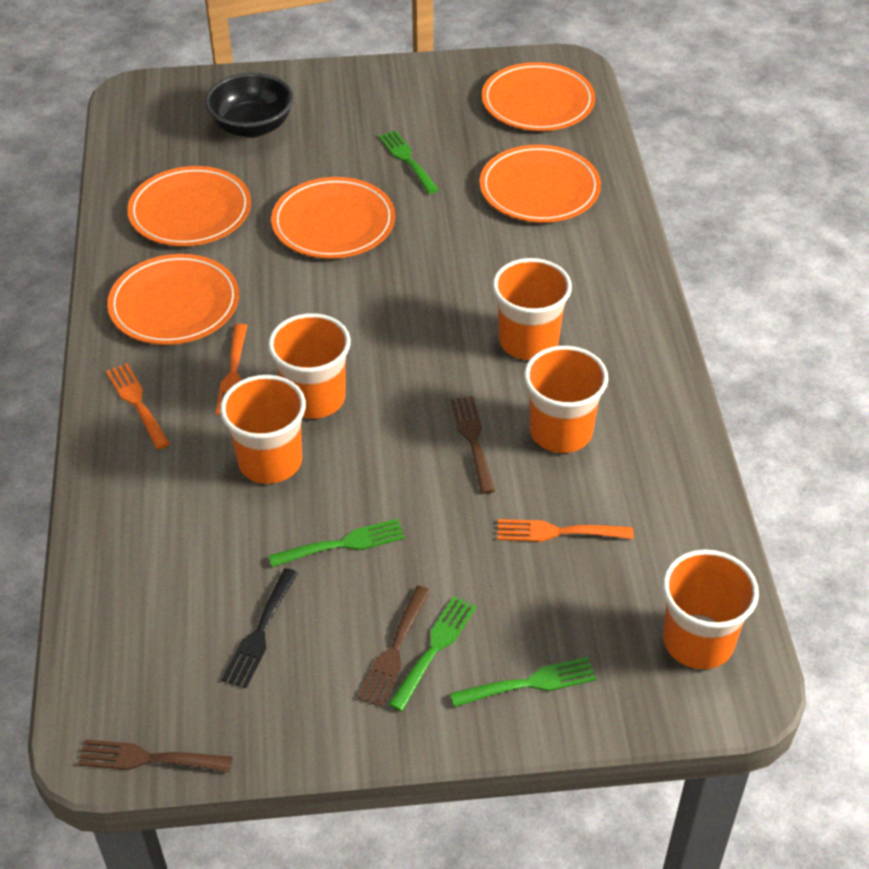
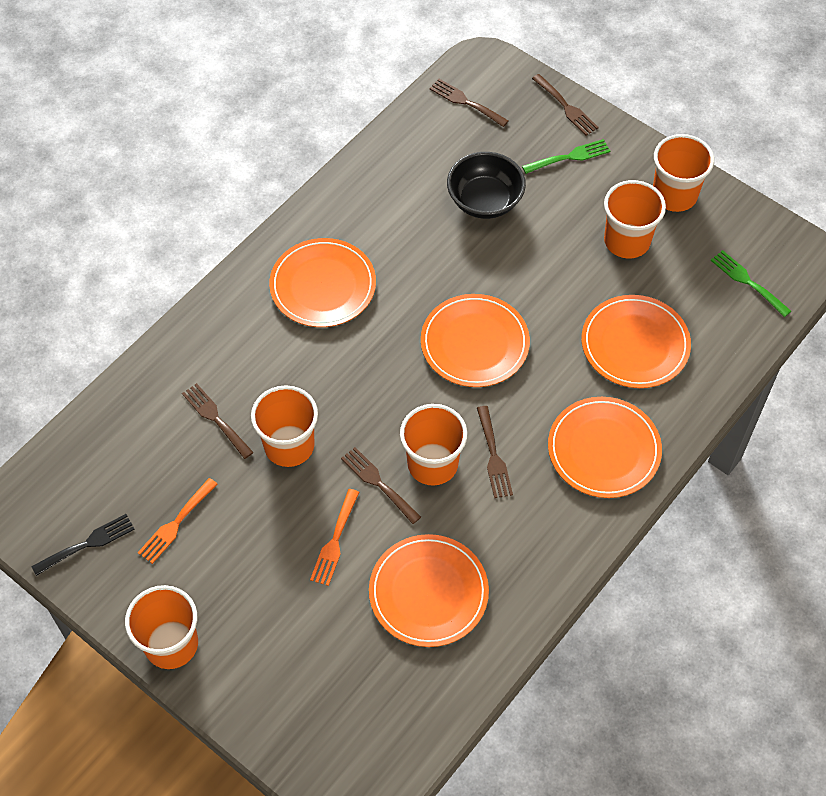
brown fork: 3 -> 5
green fork: 4 -> 2
orange fork: 3 -> 2

